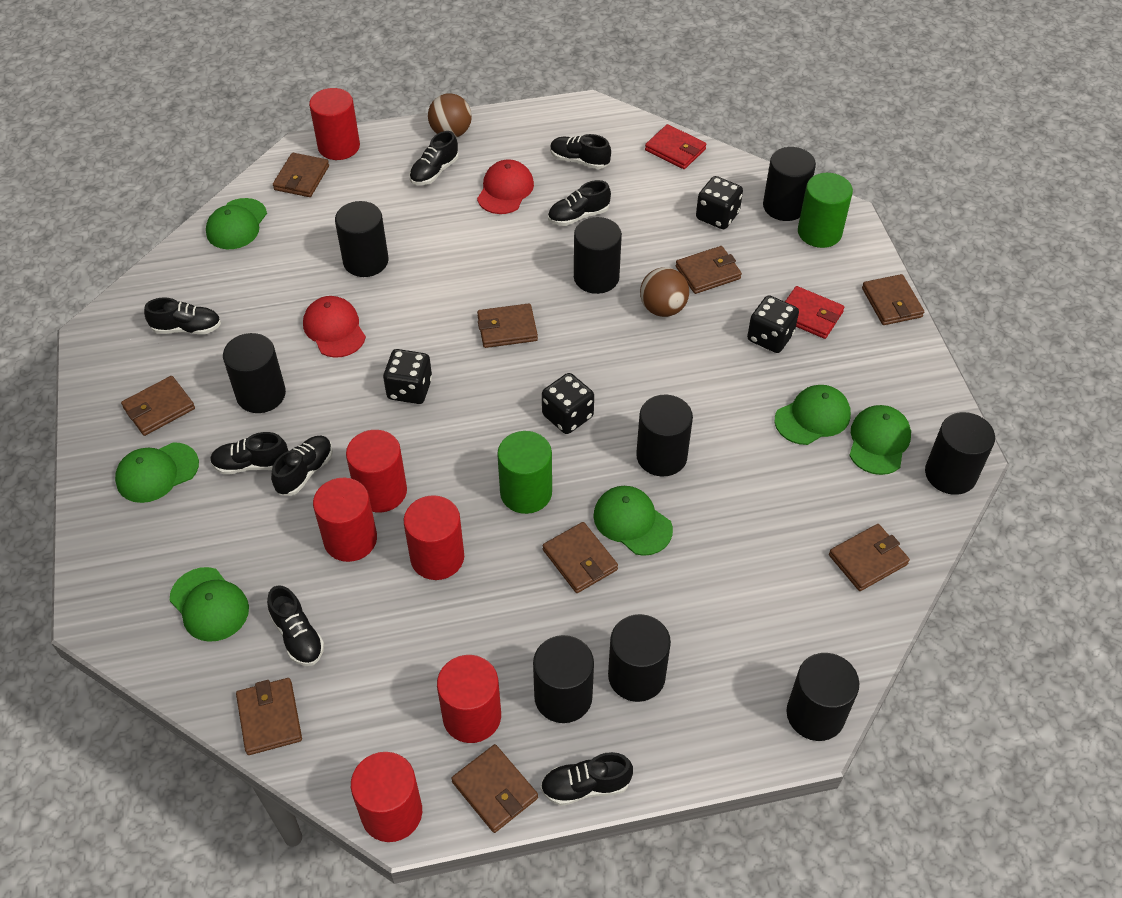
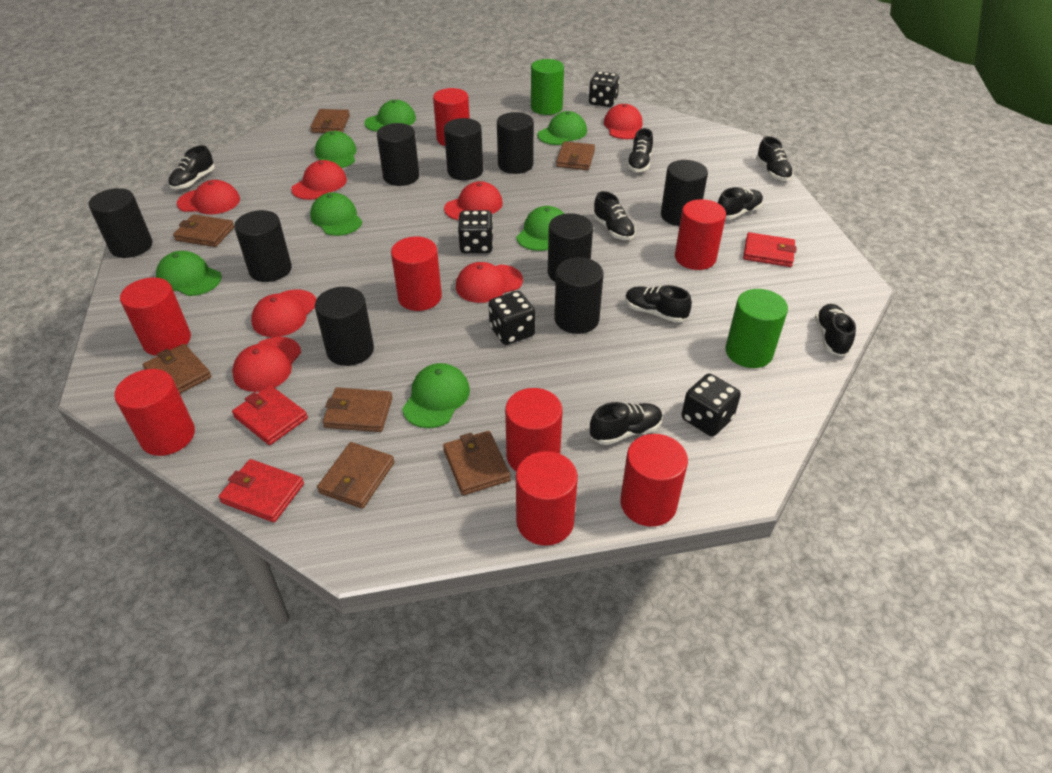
brown ball: 2 -> 0
brown wallet: 9 -> 7
green cap: 6 -> 7
red cap: 2 -> 7
red cylinder: 6 -> 8
red wallet: 2 -> 3

